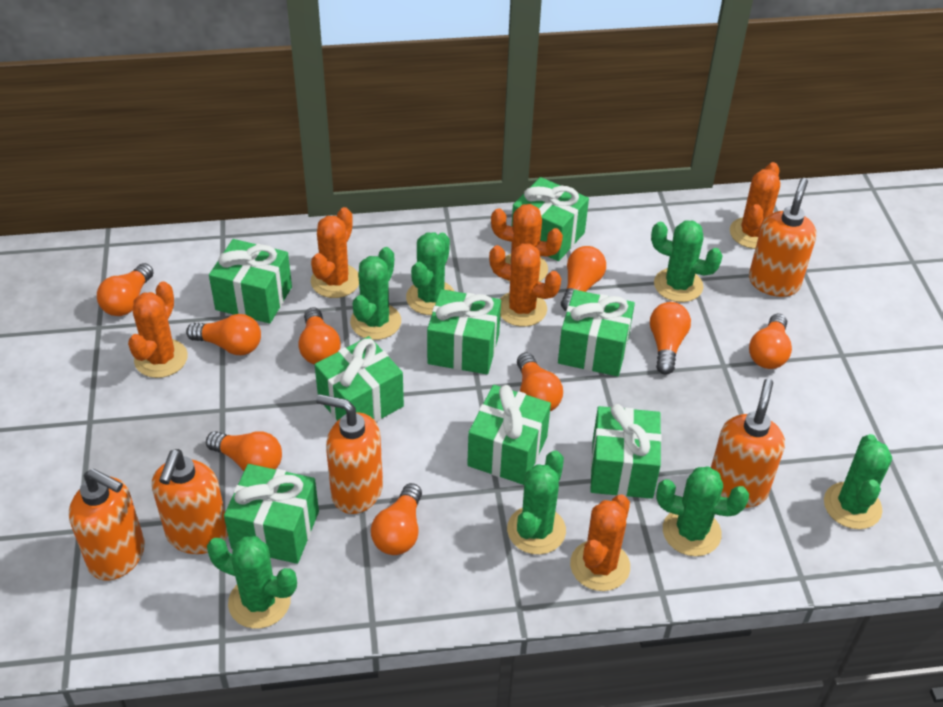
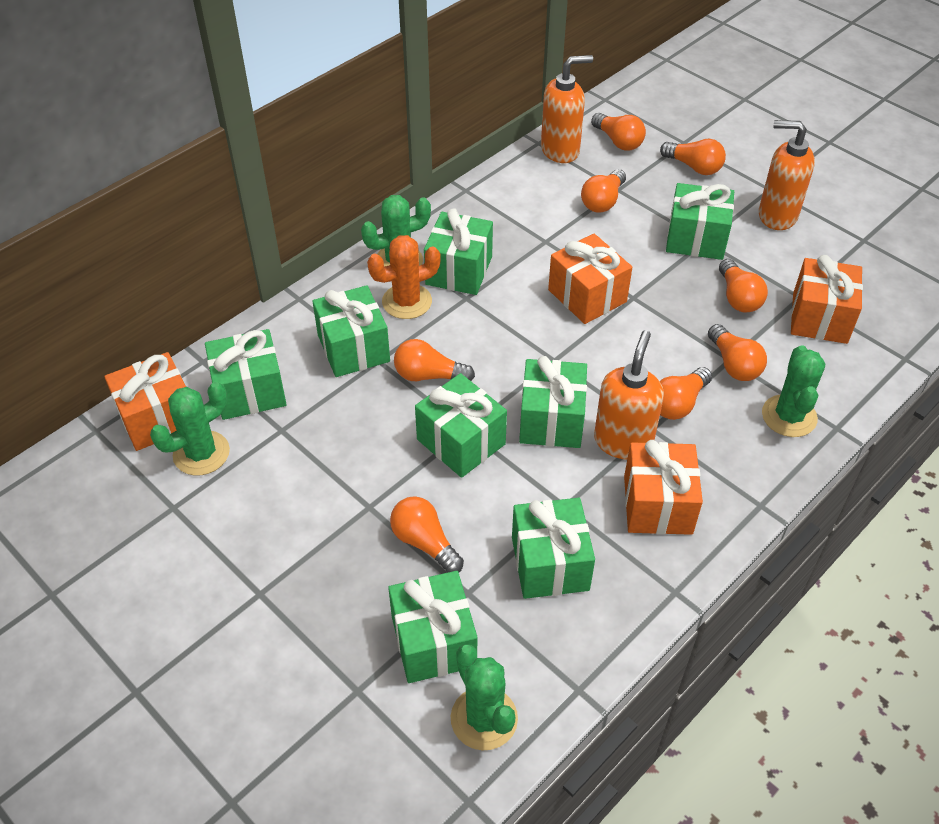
green cactus: 7 -> 4
orange cactus: 6 -> 1
orange gift: 0 -> 4
orange light bulb: 9 -> 8
orange soap dispenser: 5 -> 3

